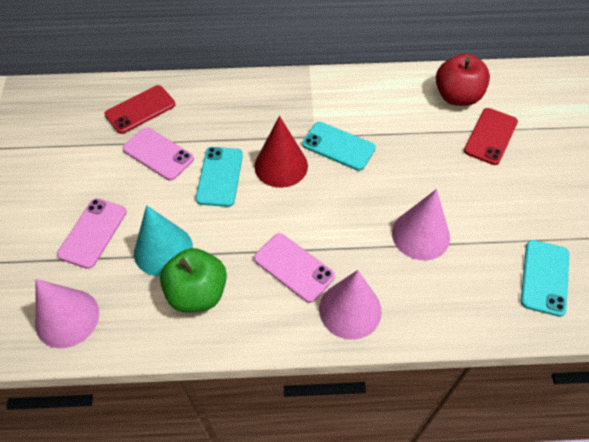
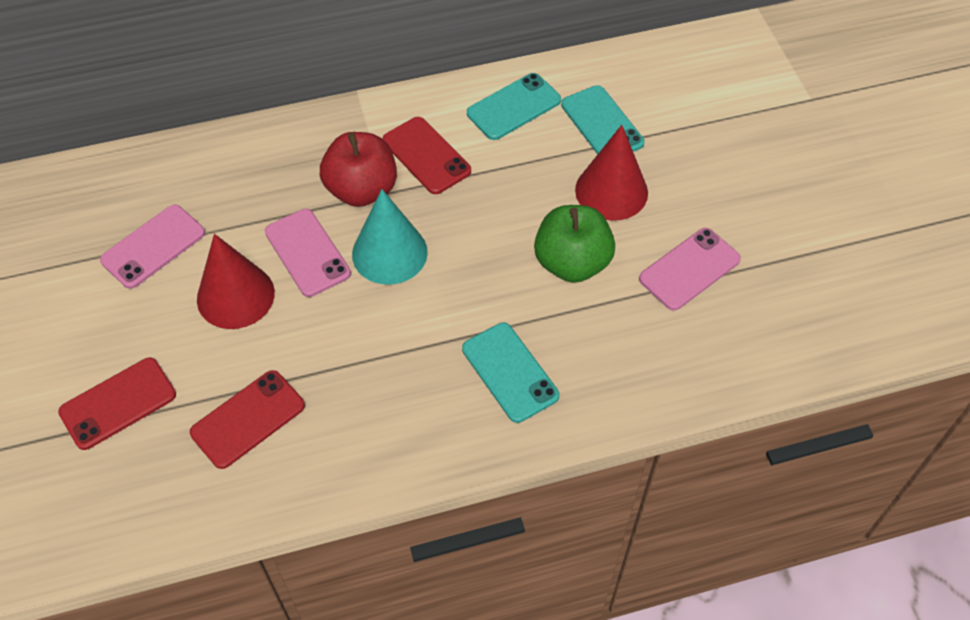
pink cone: 3 -> 0
red cone: 1 -> 2
red phone: 2 -> 3

